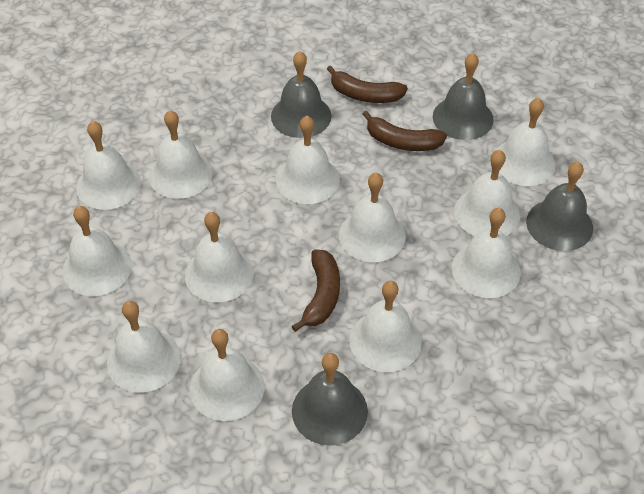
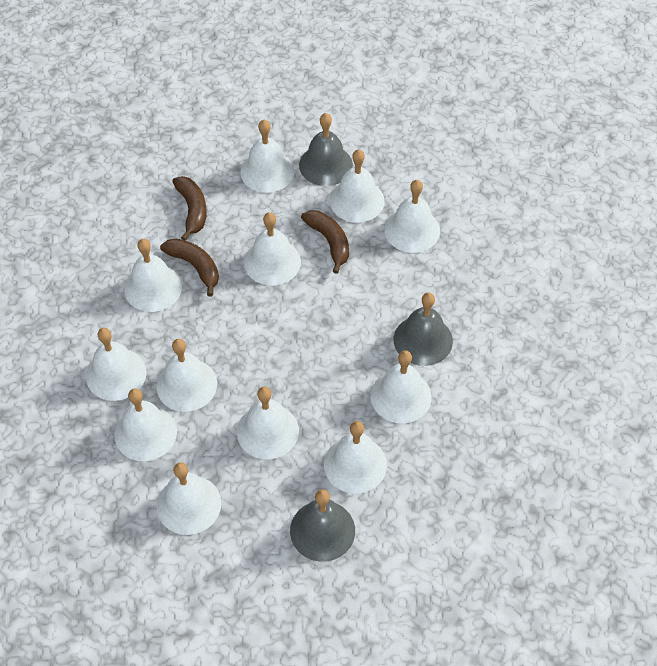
grey bell: 4 -> 3

